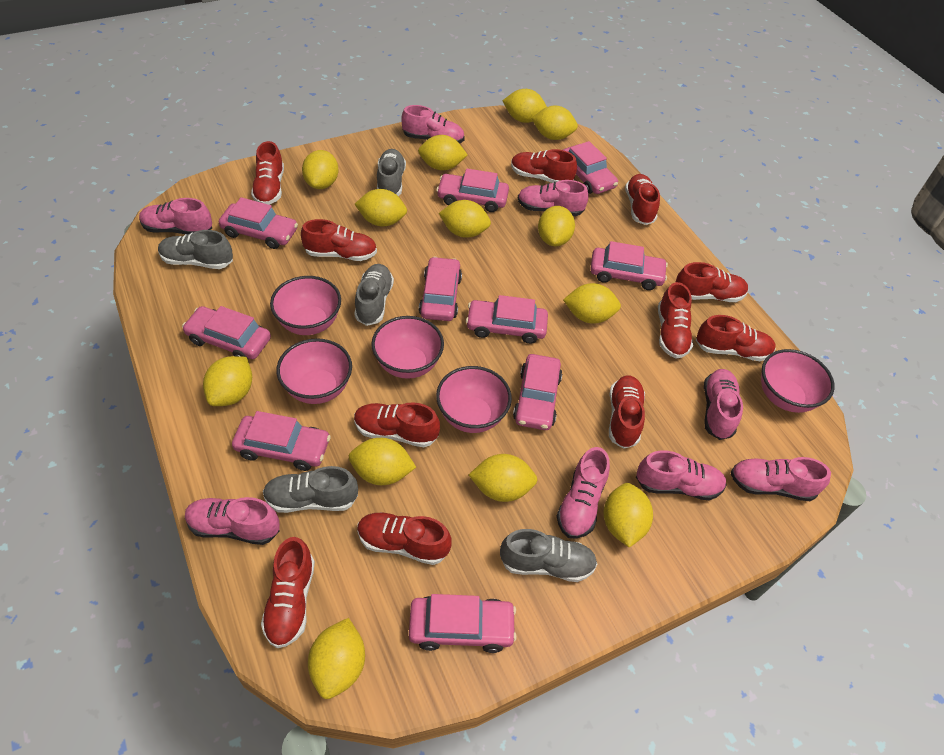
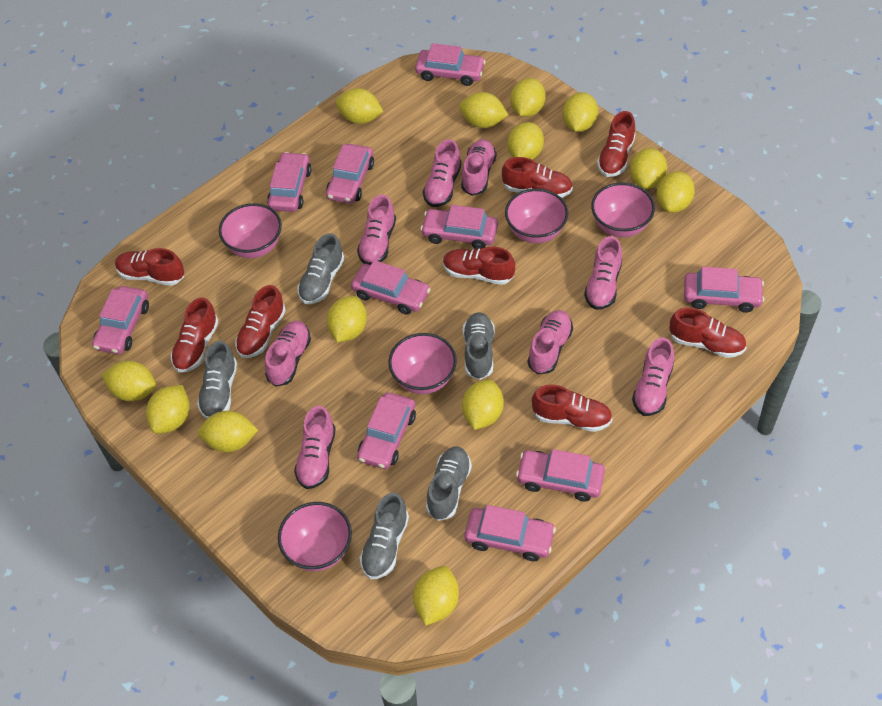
red shoe: 11 -> 8

